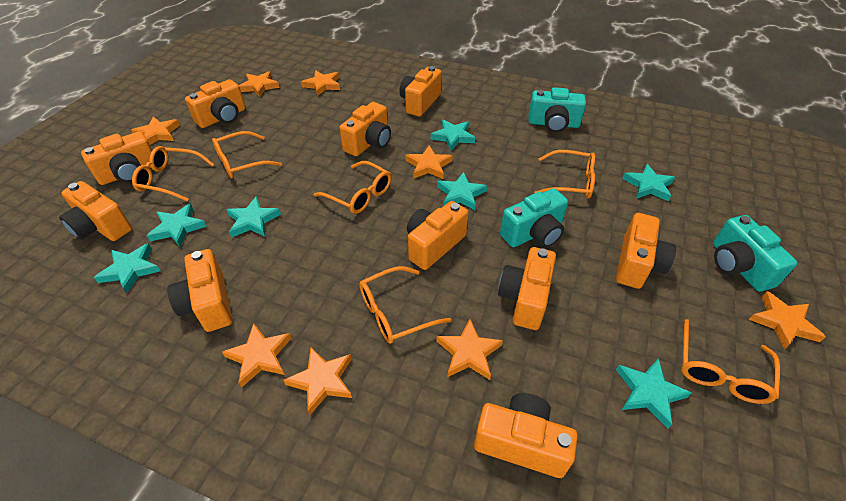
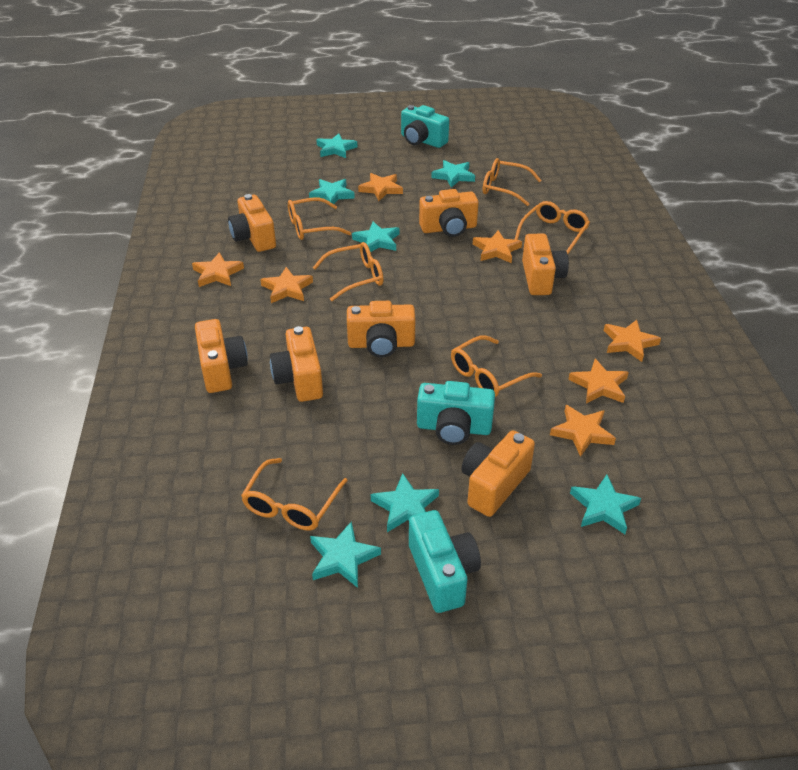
orange camera: 10 -> 7
orange star: 8 -> 7

